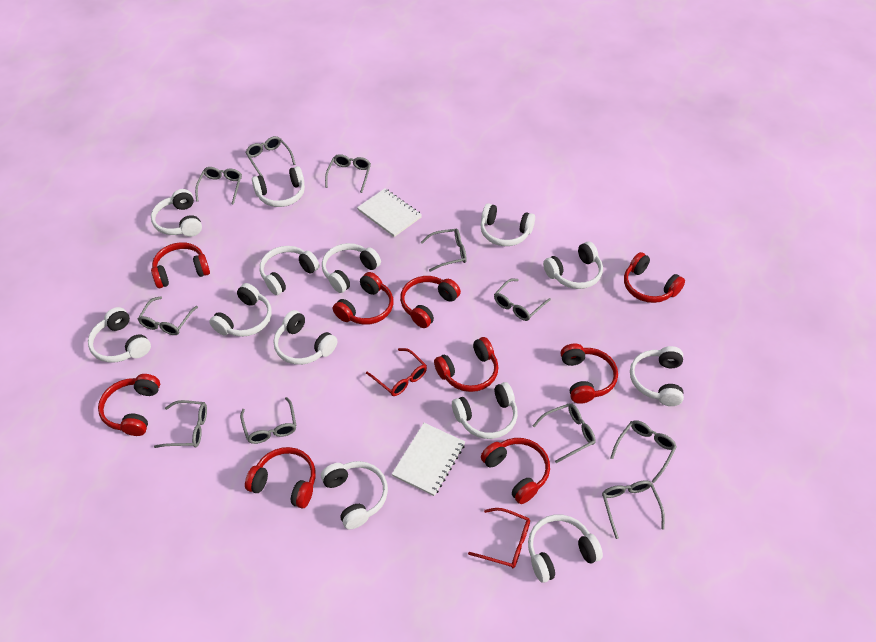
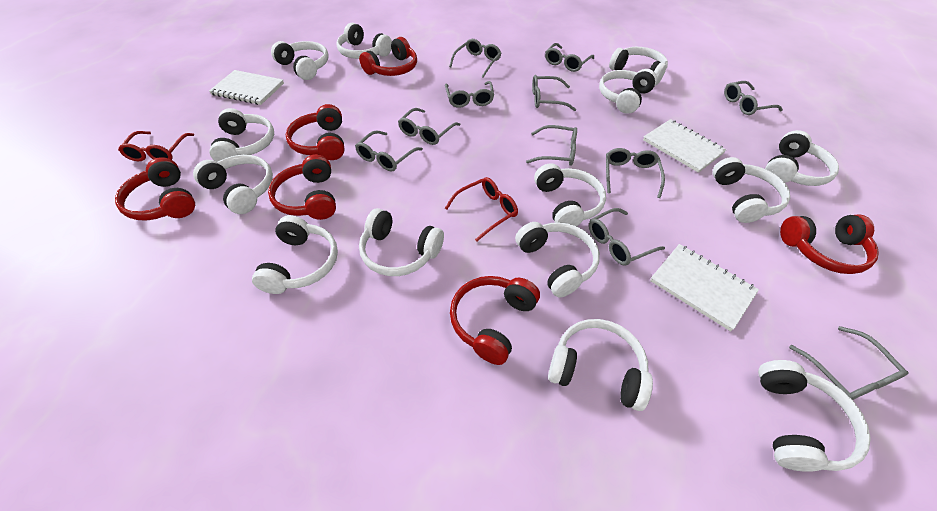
red headphones: 9 -> 6
white headphones: 13 -> 14
white notebook: 2 -> 3

